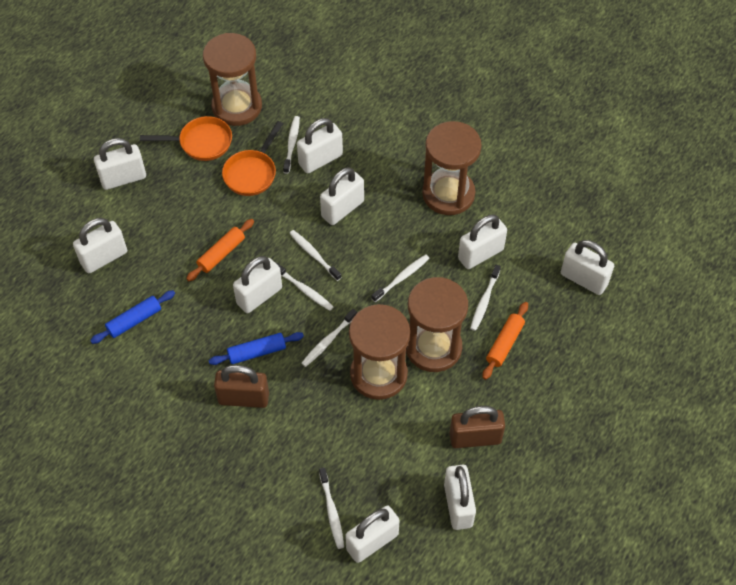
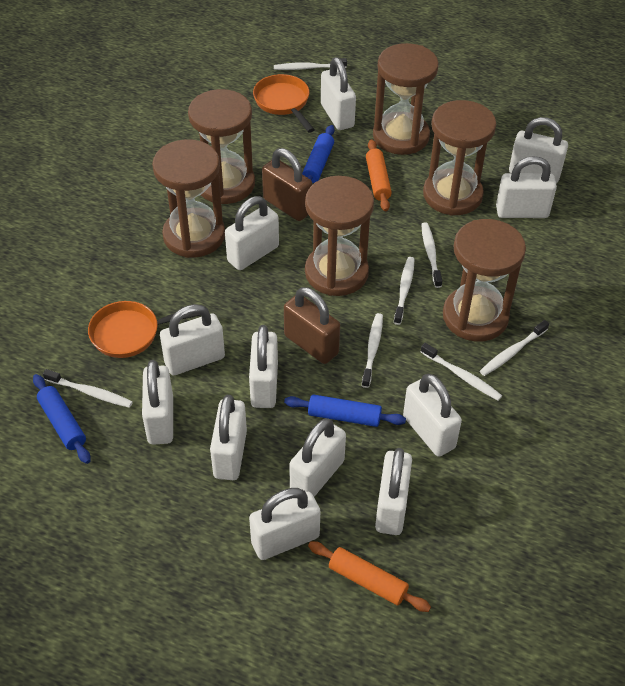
blue rolling pin: 2 -> 3
brown hourglass: 4 -> 6
white padlock: 9 -> 12

